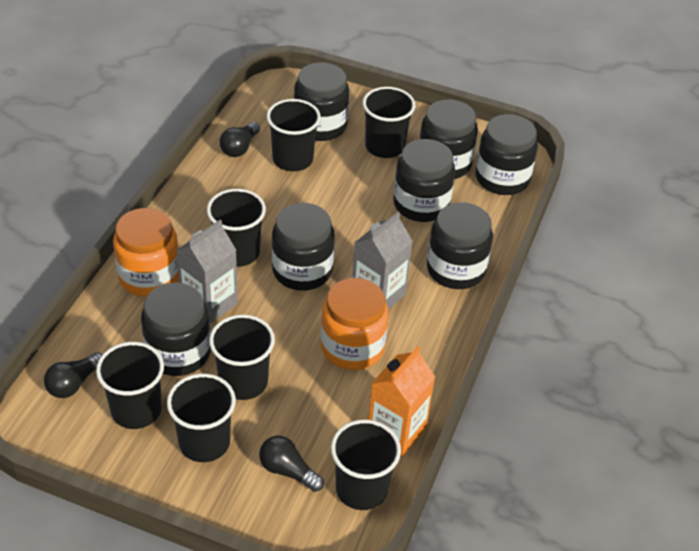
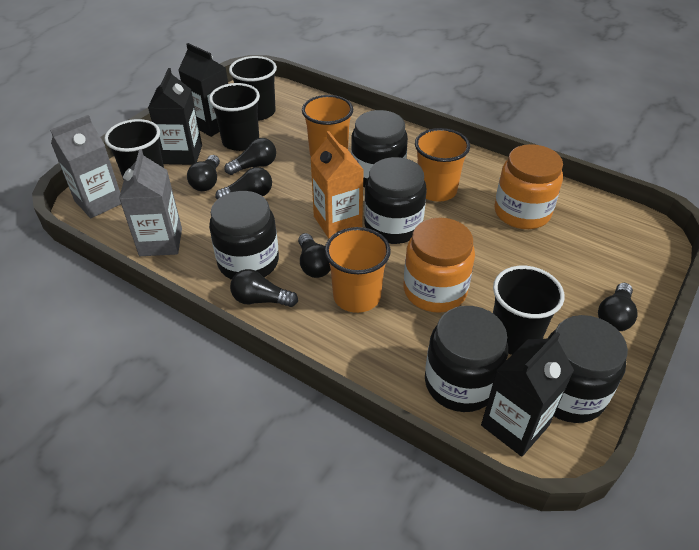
black carton: 0 -> 3
black cup: 7 -> 4
black jar: 7 -> 5
black light bulb: 3 -> 6
orange cup: 0 -> 3

